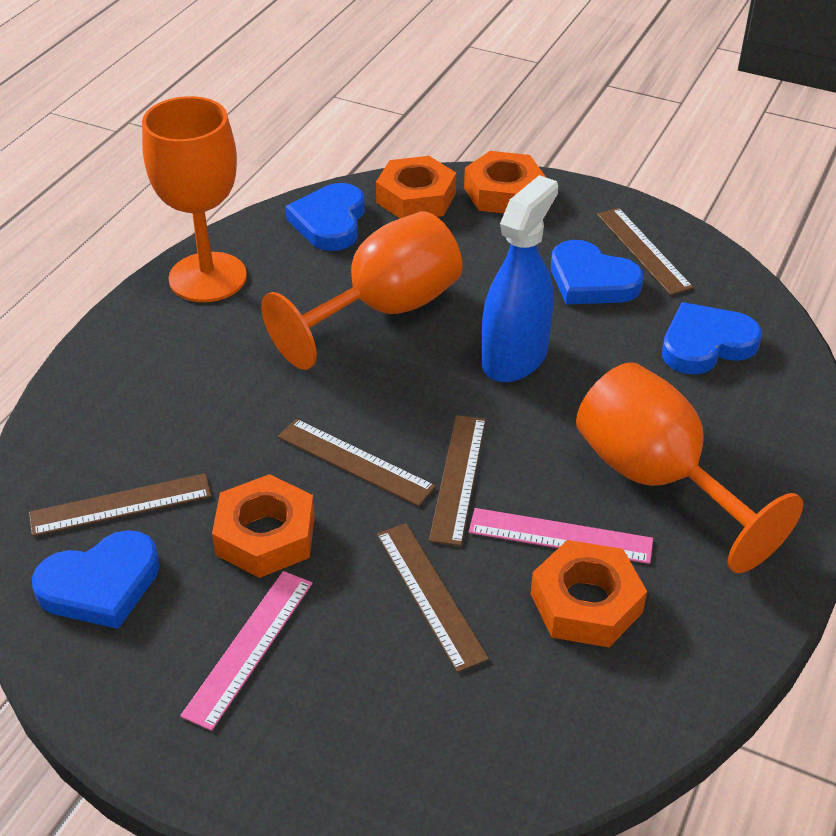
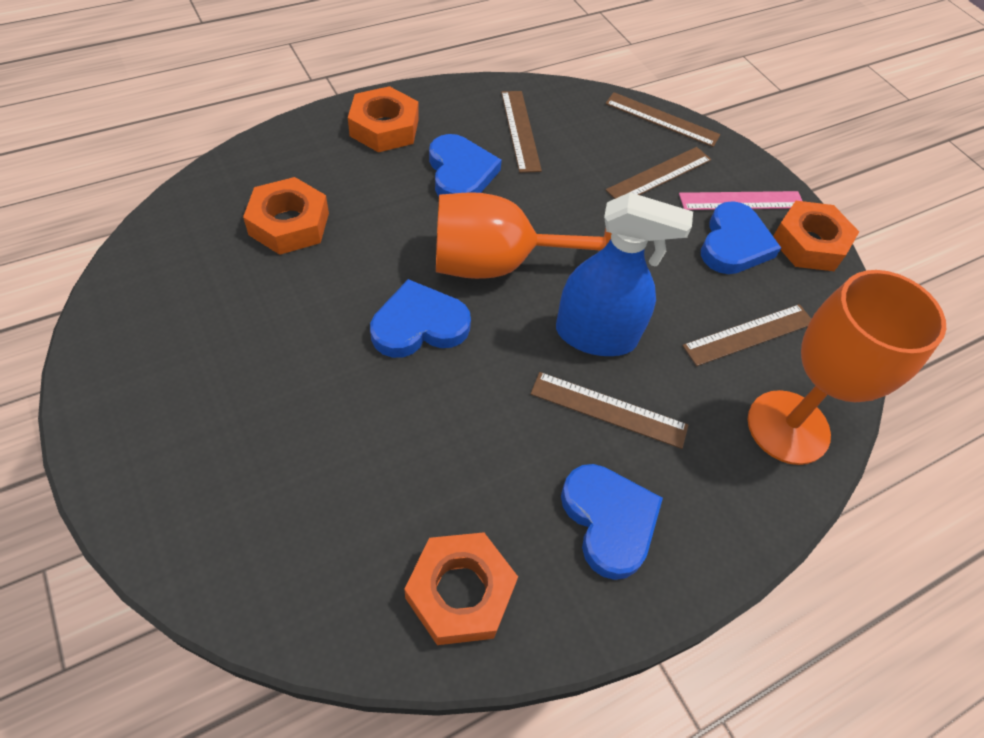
orange goblet: 3 -> 2
pink ruler: 2 -> 1

